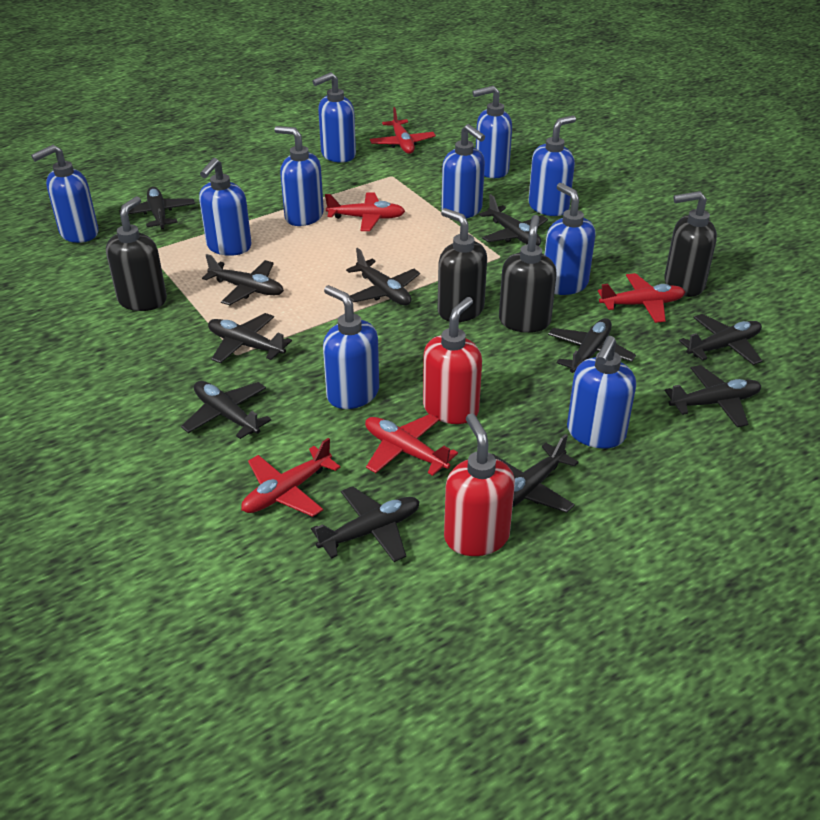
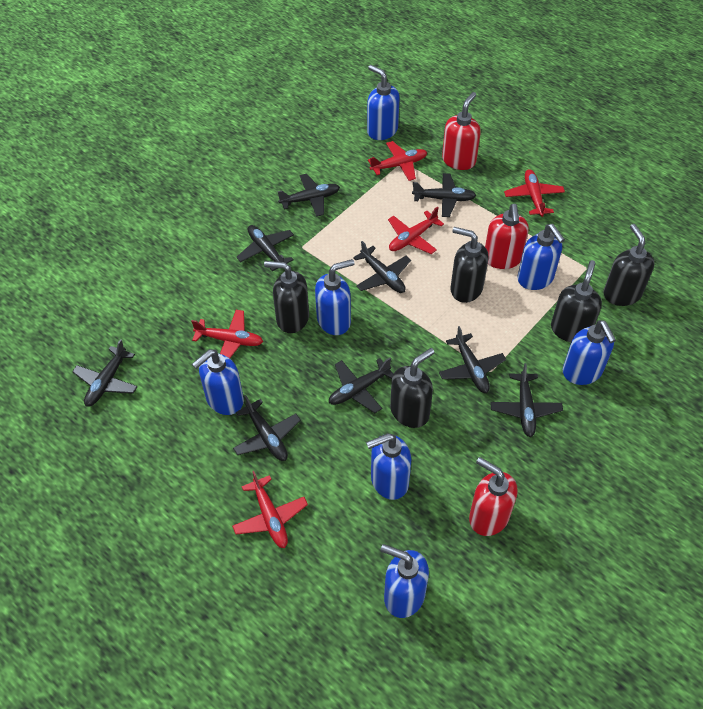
black plane: 11 -> 9
black soap dispenser: 4 -> 5
blue soap dispenser: 10 -> 7
red soap dispenser: 2 -> 3

